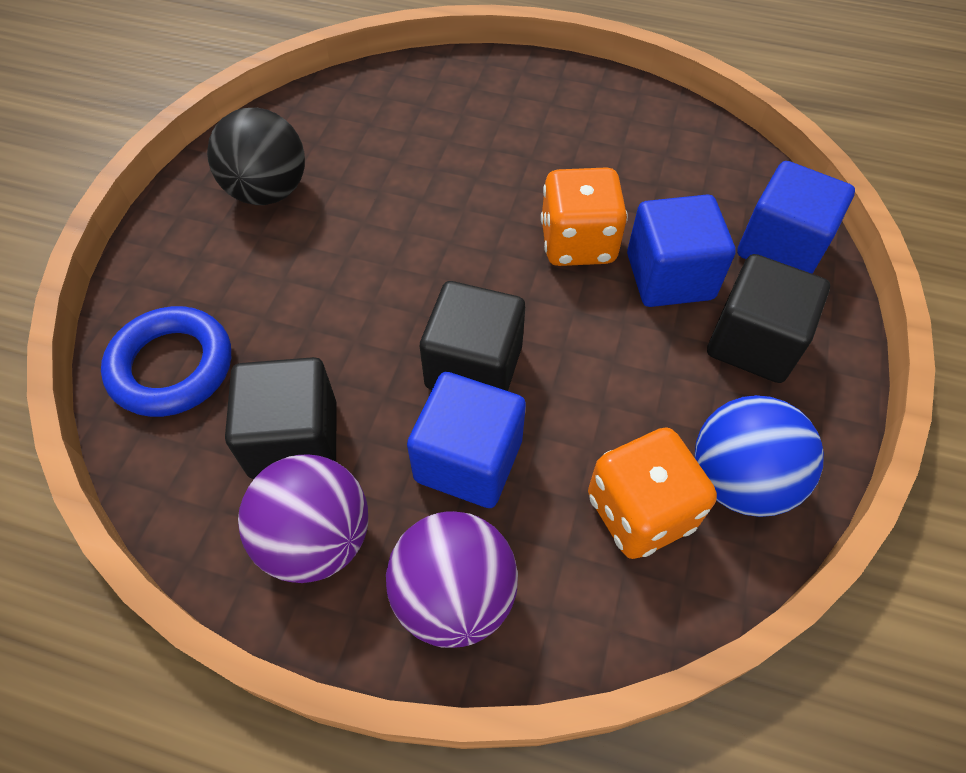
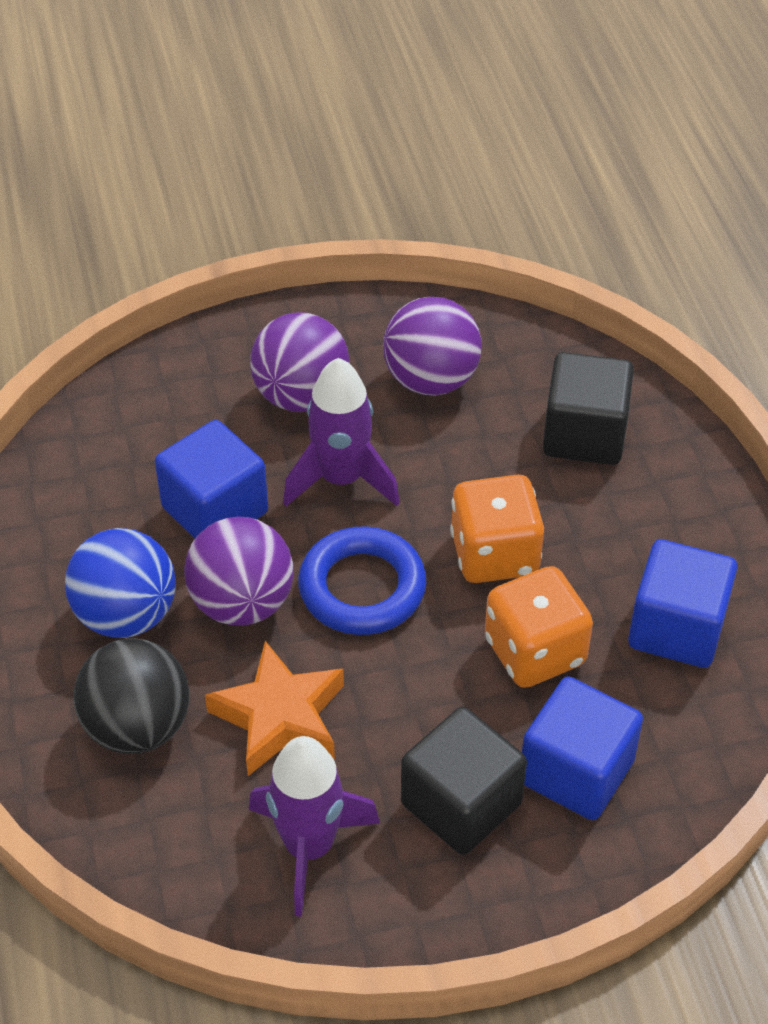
black cube: 3 -> 2
orange star: 0 -> 1
purple ball: 2 -> 3
purple rocket: 0 -> 2

